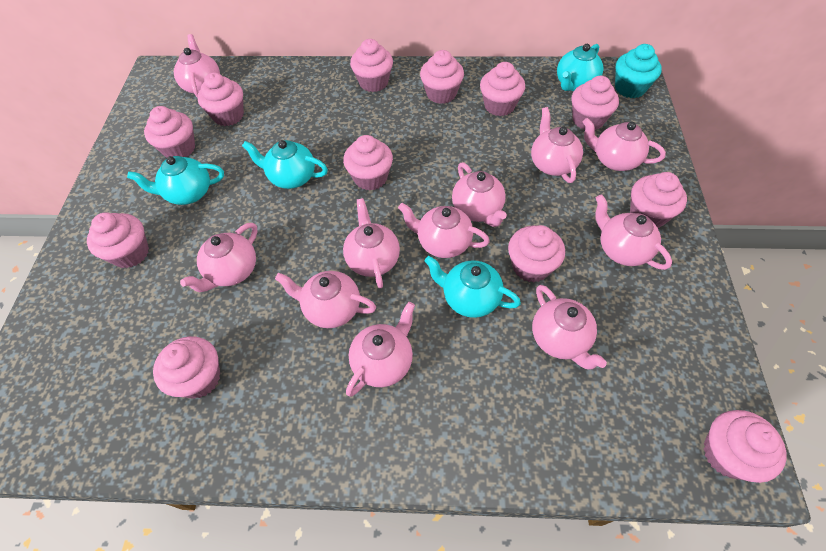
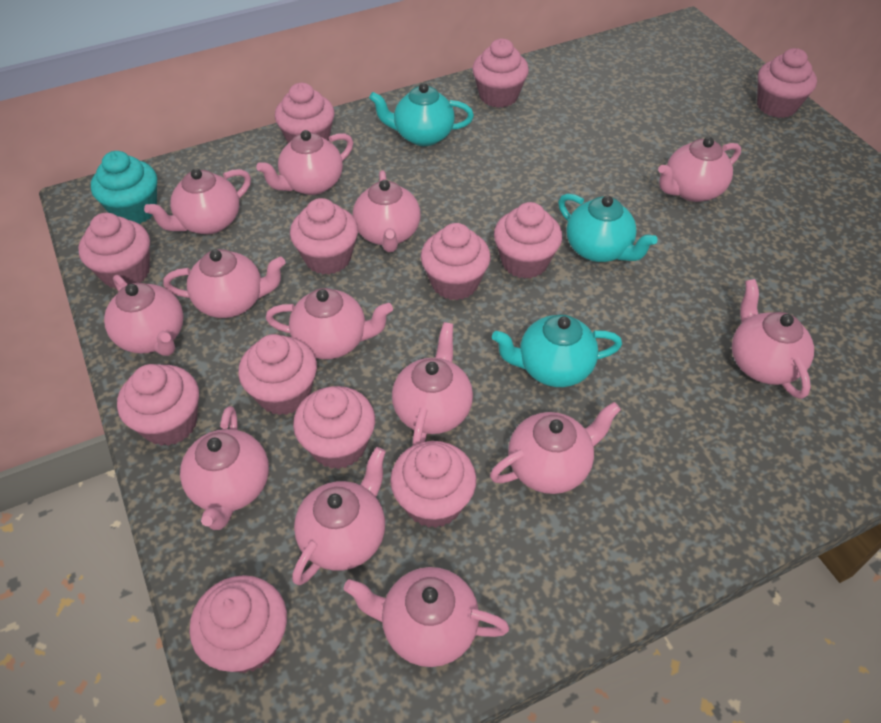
pink teapot: 11 -> 13
turquoise teapot: 4 -> 3

